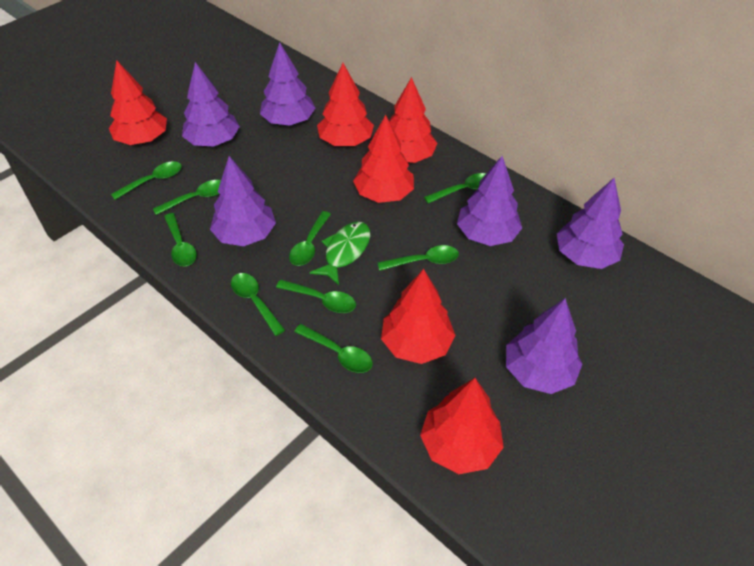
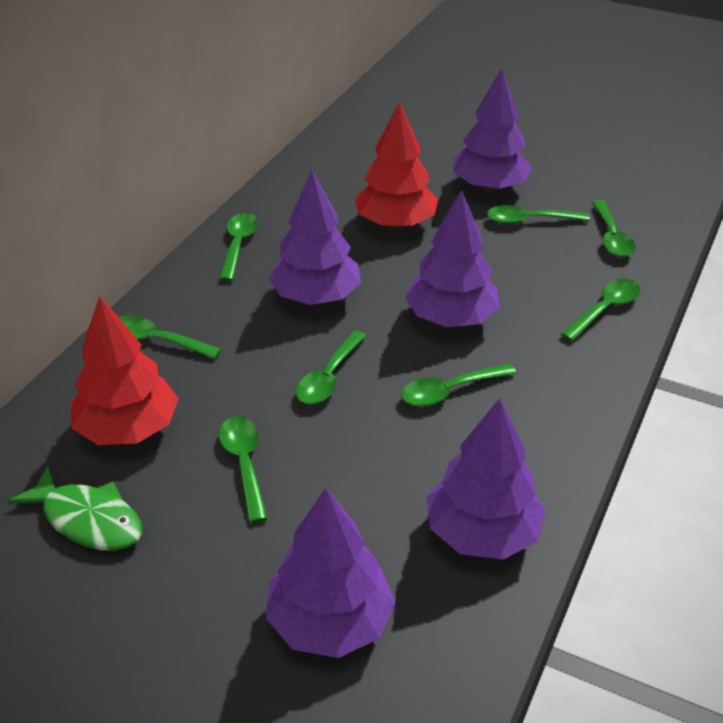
green spoon: 9 -> 8
purple tree: 6 -> 5
red tree: 6 -> 2

